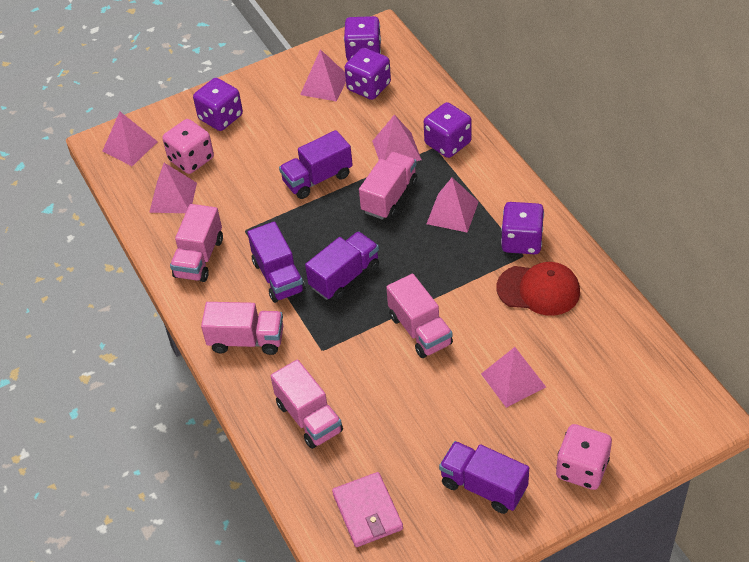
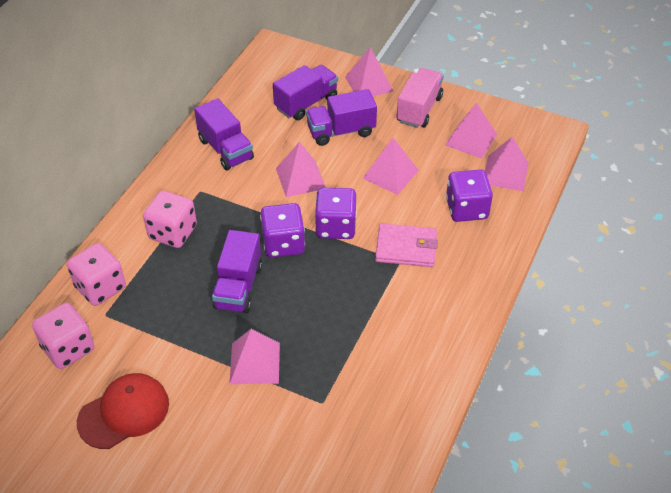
pink dice: 2 -> 3
pink truck: 5 -> 1
purple dice: 5 -> 3

